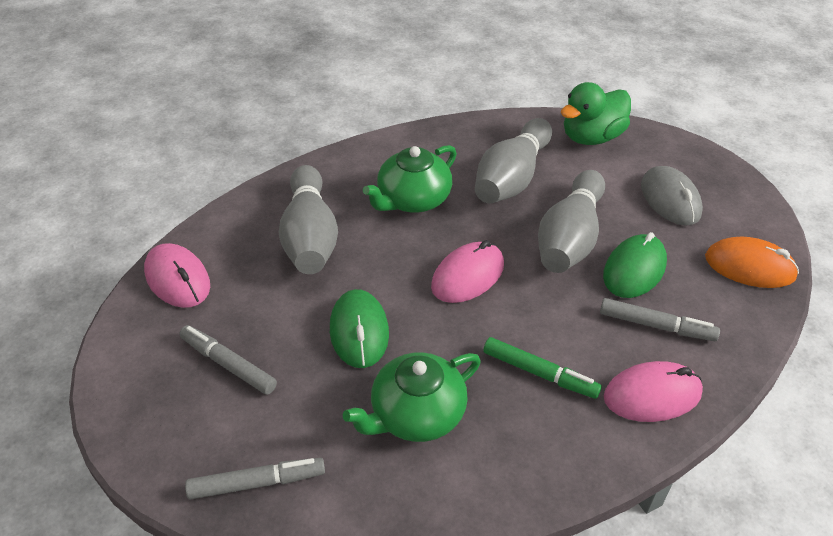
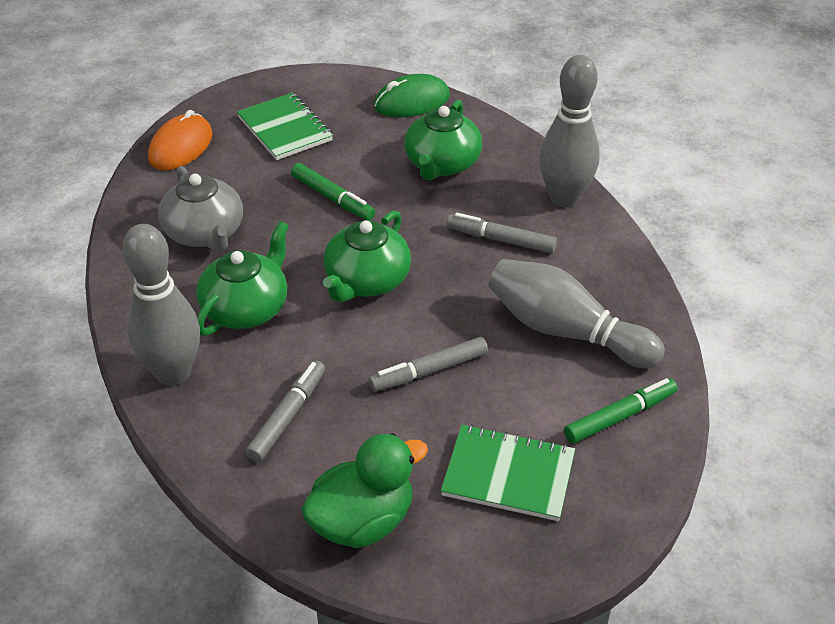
green marker: 1 -> 2
green mouse: 2 -> 1
green notebook: 0 -> 2
green teapot: 2 -> 3
grey mouse: 1 -> 0
grey teapot: 0 -> 1
pink mouse: 3 -> 0

